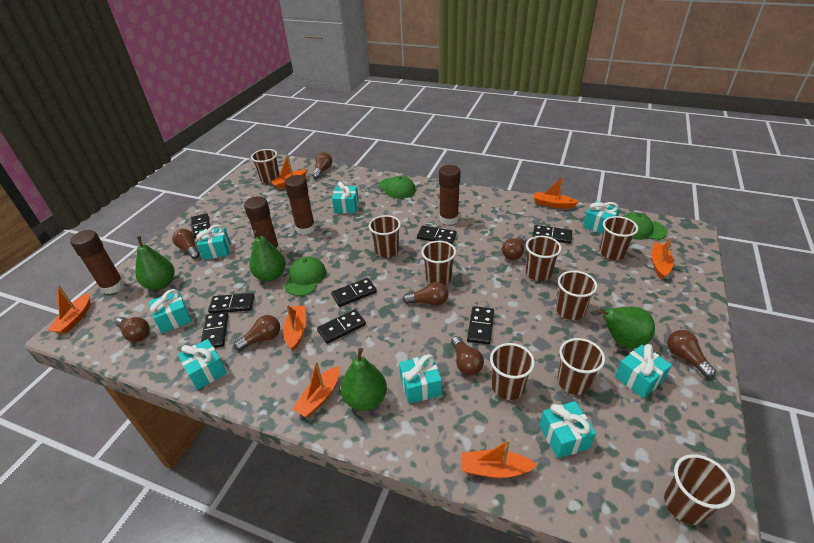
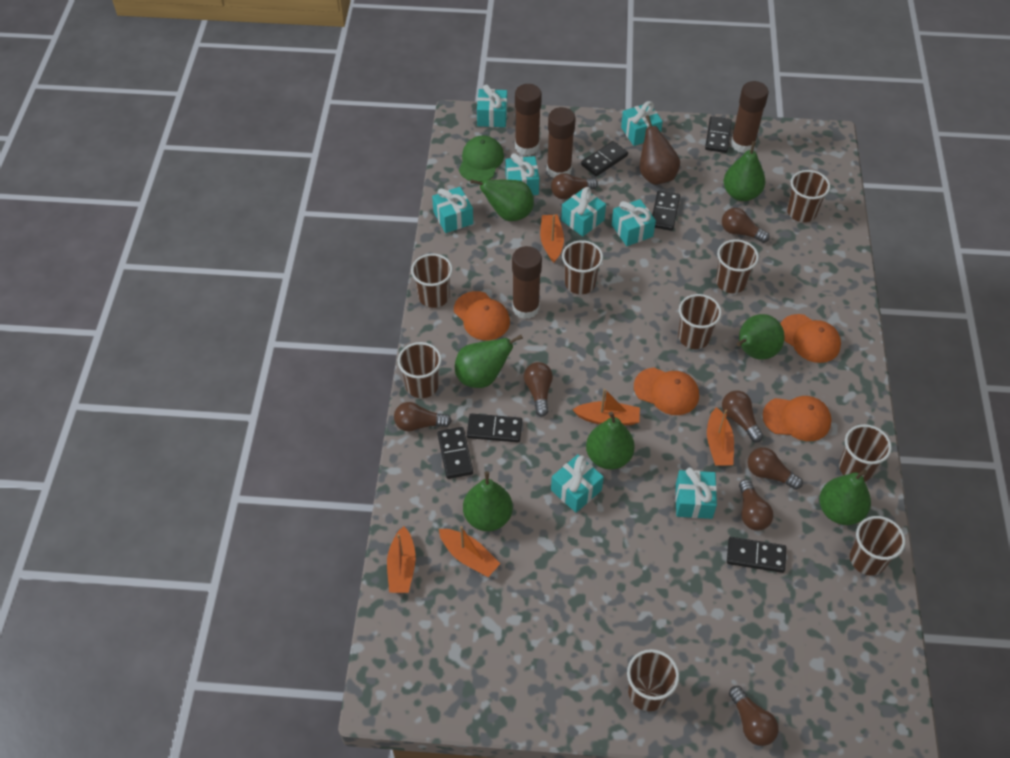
black domino: 8 -> 6
brown pear: 0 -> 1
green cap: 3 -> 1
green pear: 4 -> 7
orange boat: 7 -> 5
orange cap: 0 -> 4

